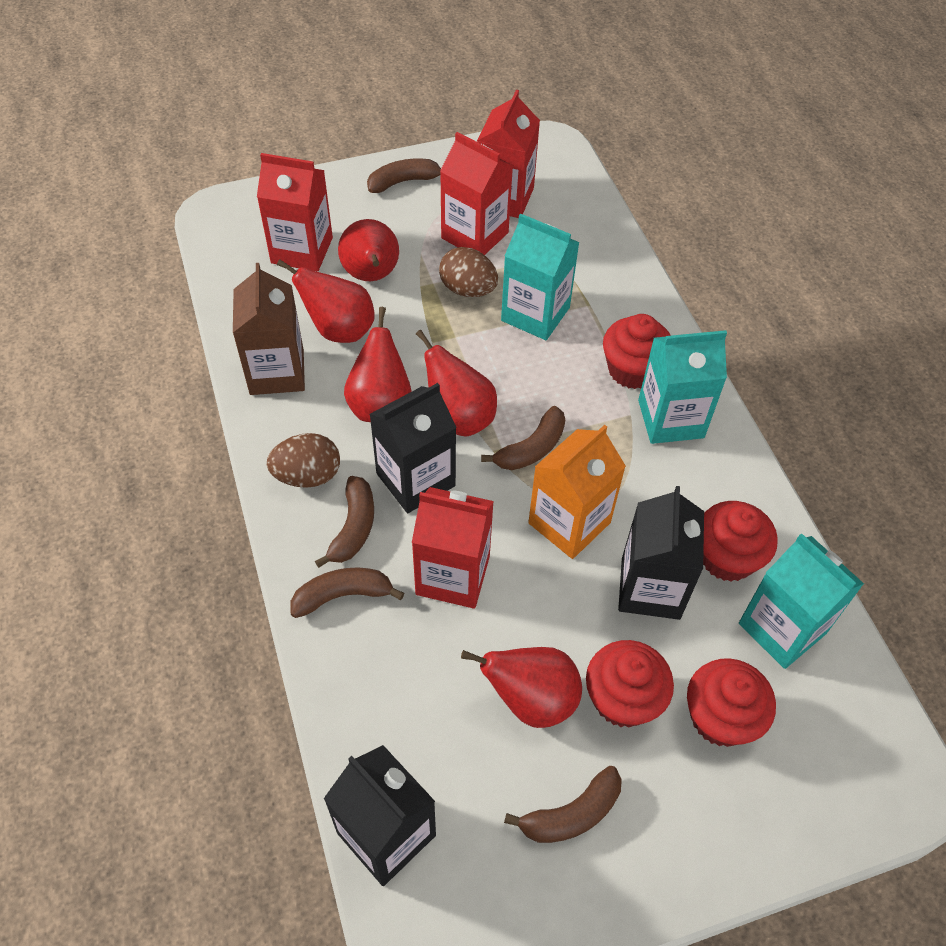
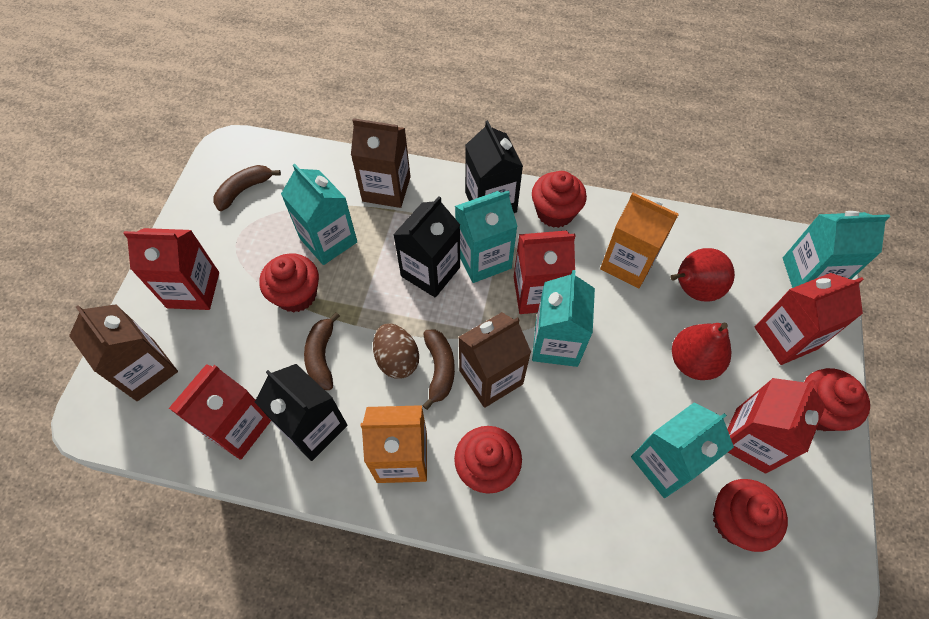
brown banana: 5 -> 3
brown carton: 1 -> 3
brown egg: 2 -> 1
orange carton: 1 -> 2
red carton: 4 -> 5
red cupcake: 4 -> 5
red pear: 5 -> 2
turquoise carton: 3 -> 5

